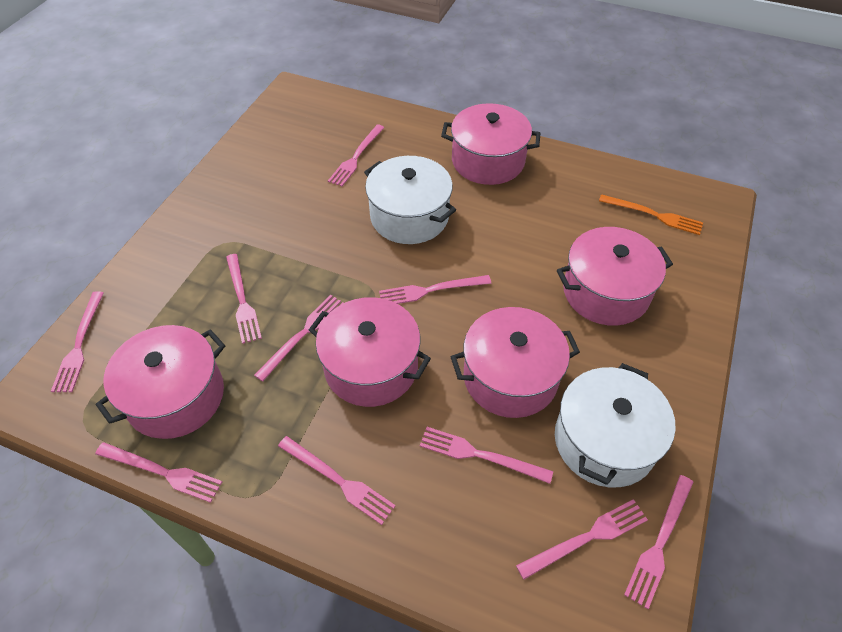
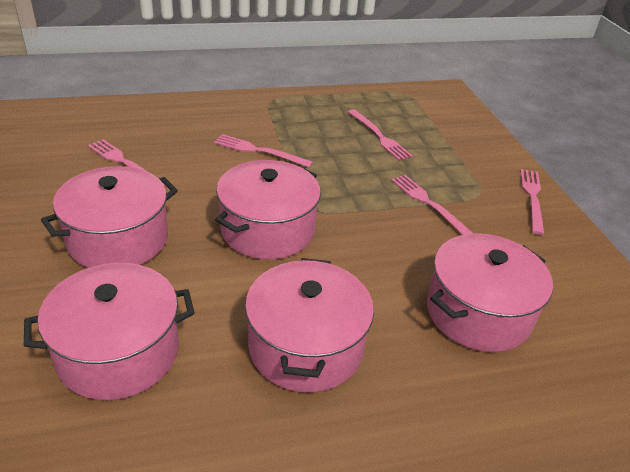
orange fork: 1 -> 0
pink fork: 10 -> 5
white pot: 2 -> 0

